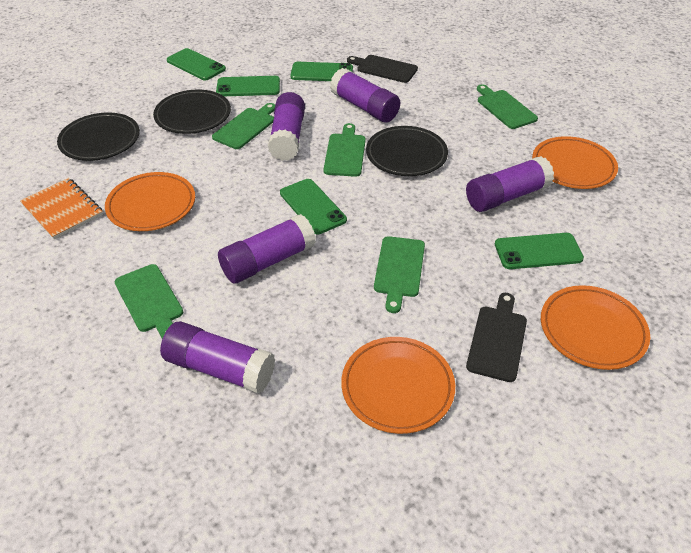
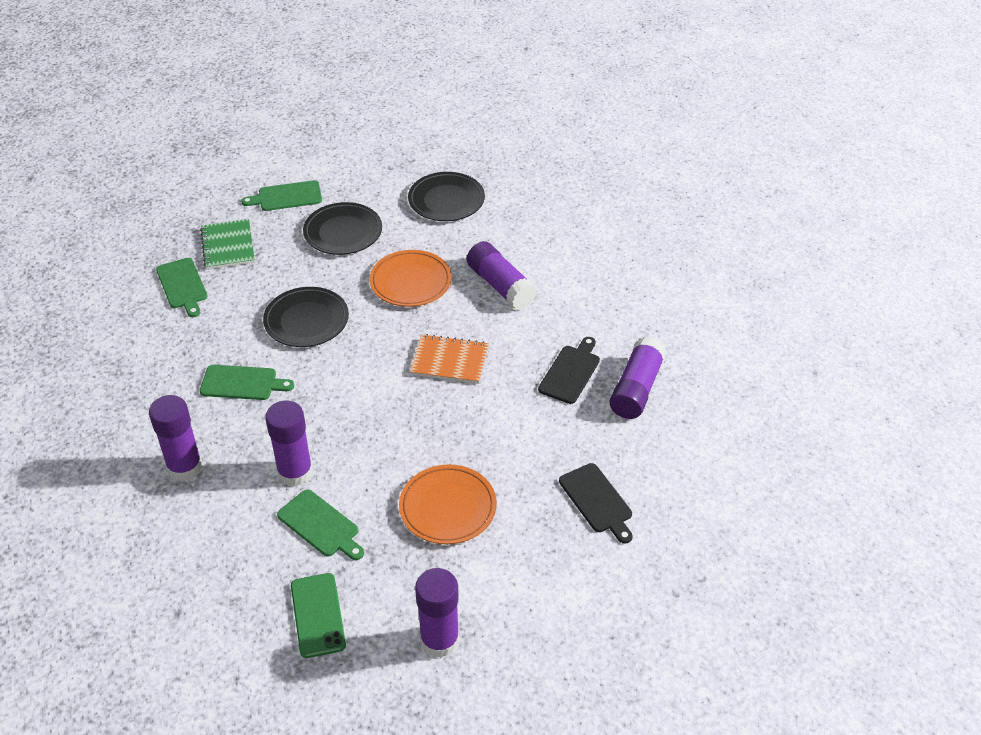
green cutting board: 5 -> 4
green notebook: 0 -> 1
green phone: 5 -> 1
orange plate: 4 -> 2

